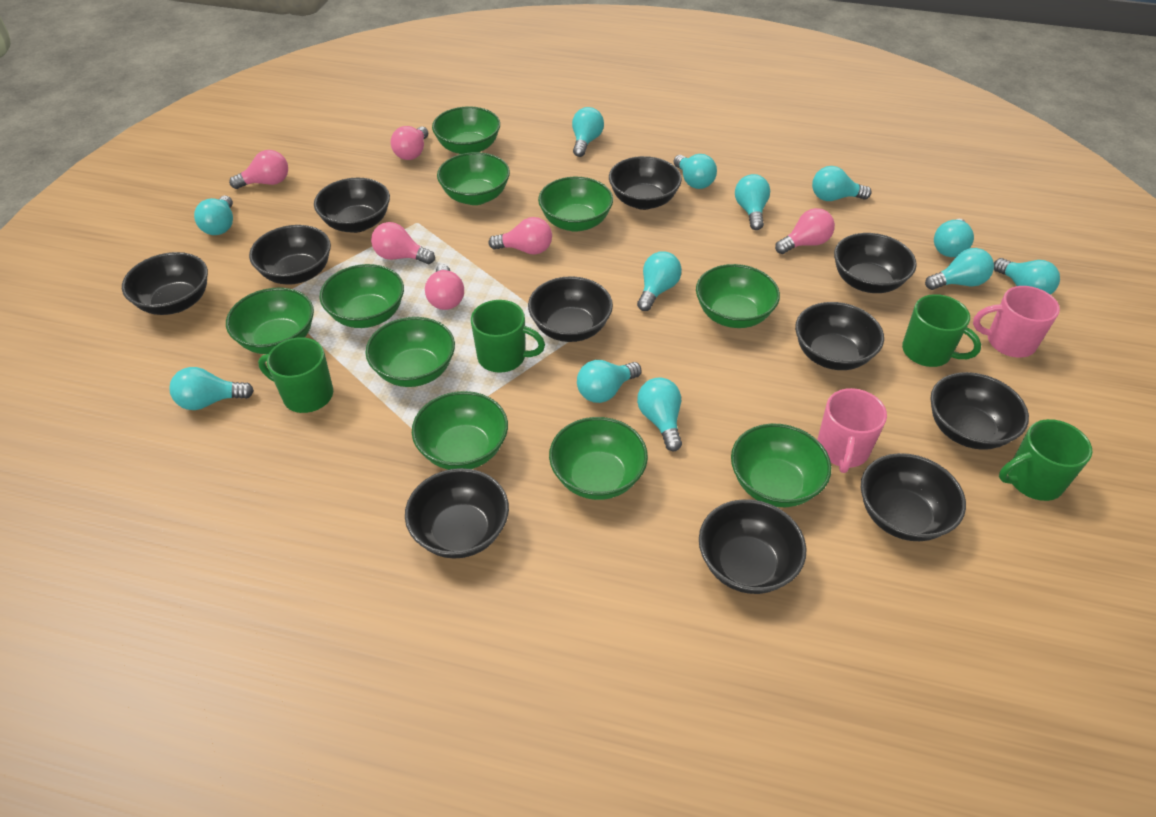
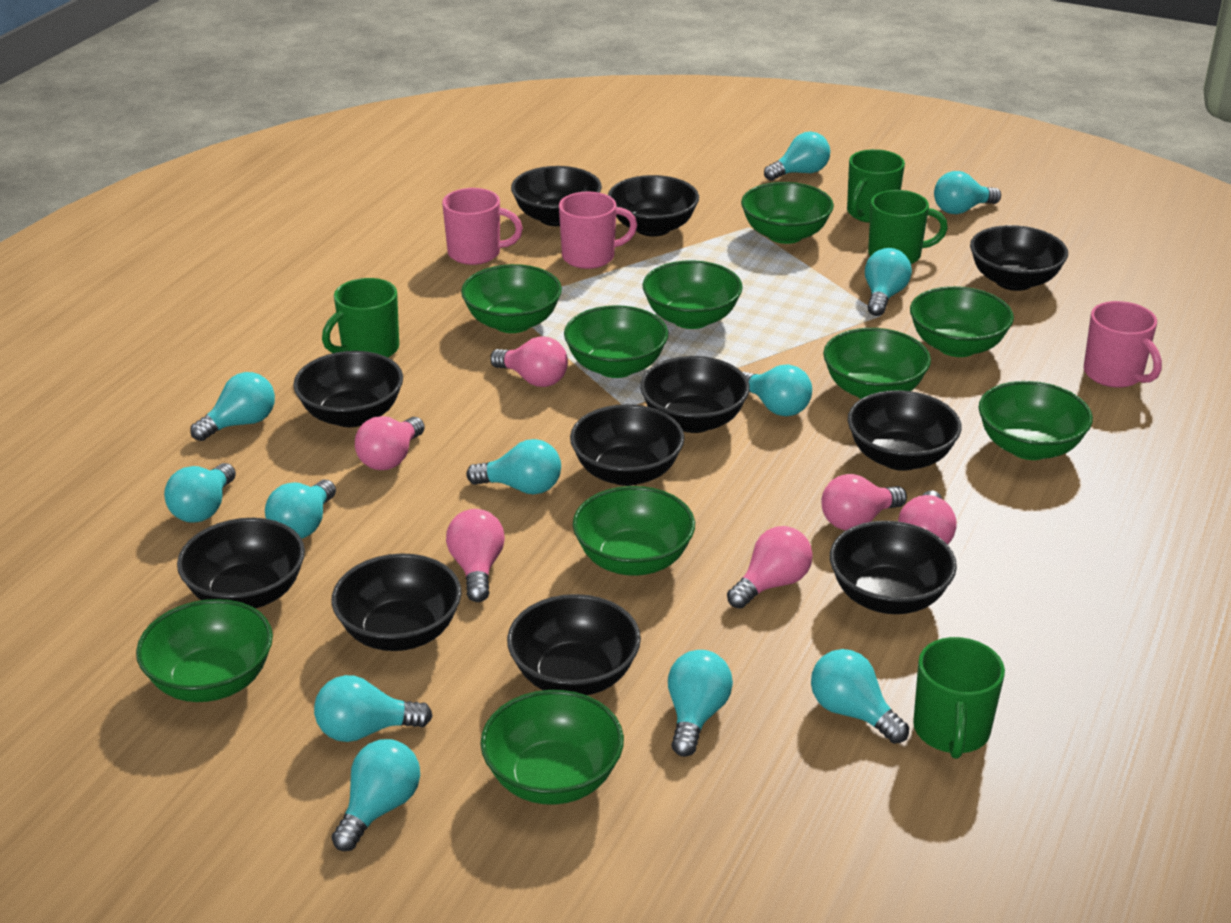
pink mug: 2 -> 3

